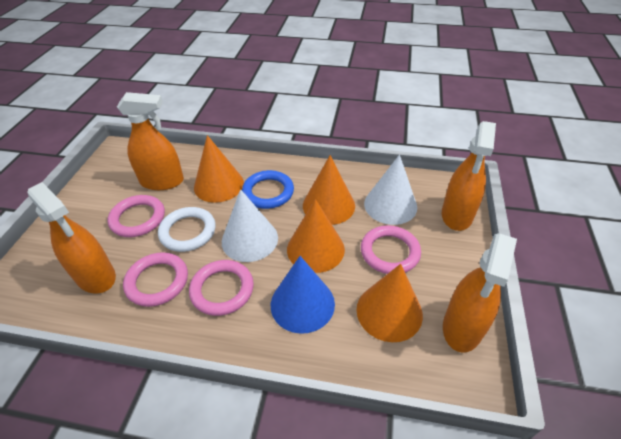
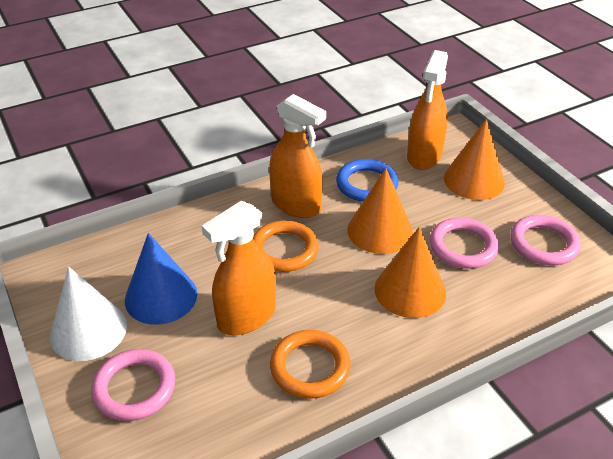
orange cone: 4 -> 3
orange ring: 0 -> 2
orange spray bottle: 4 -> 3
pink ring: 4 -> 3
white cone: 2 -> 1
white ring: 1 -> 0

